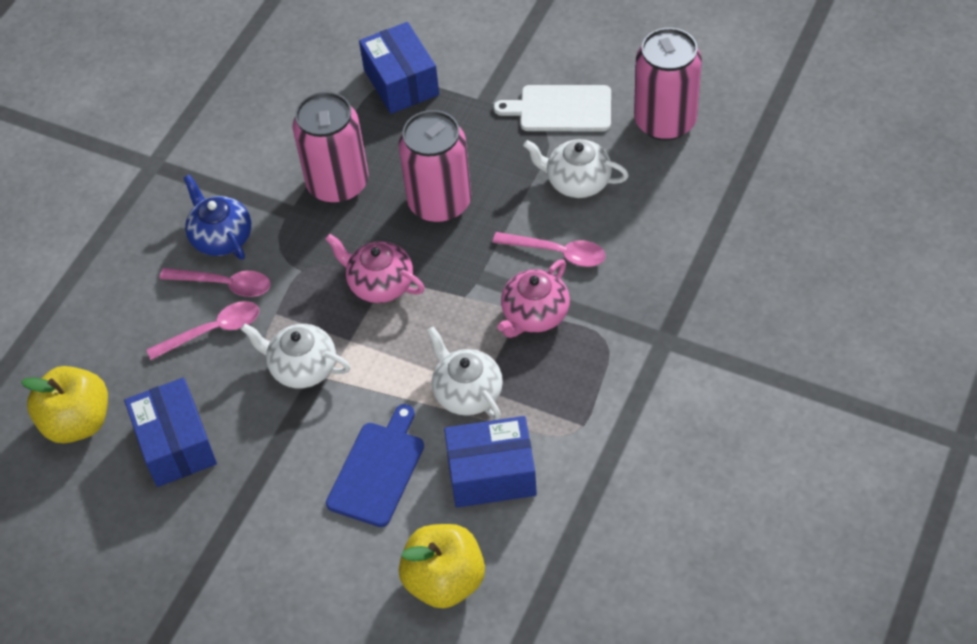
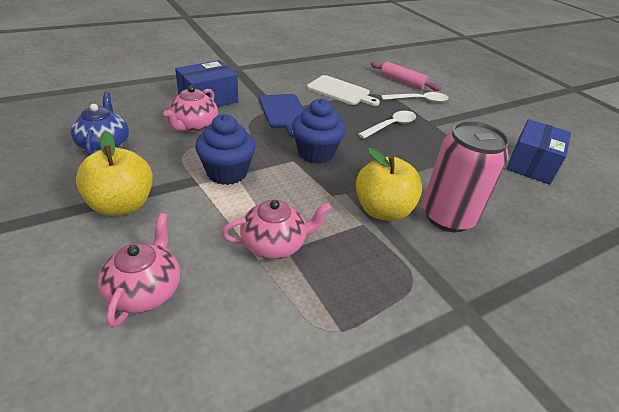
blue box: 3 -> 2
blue cupcake: 0 -> 2
pink can: 3 -> 1
pink rolling pin: 0 -> 1
pink spoon: 3 -> 0
pink teapot: 2 -> 3
white spoon: 0 -> 2
white teapot: 3 -> 0

